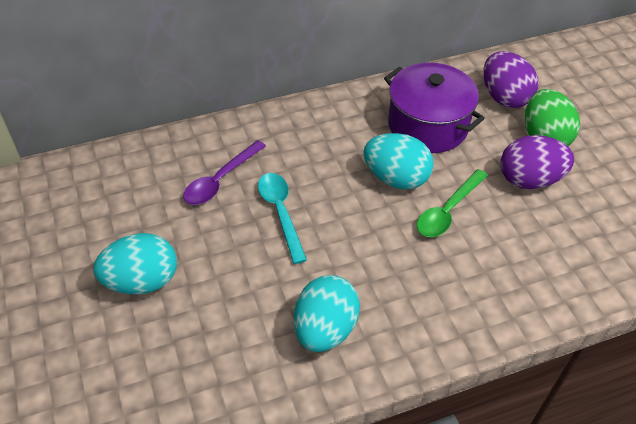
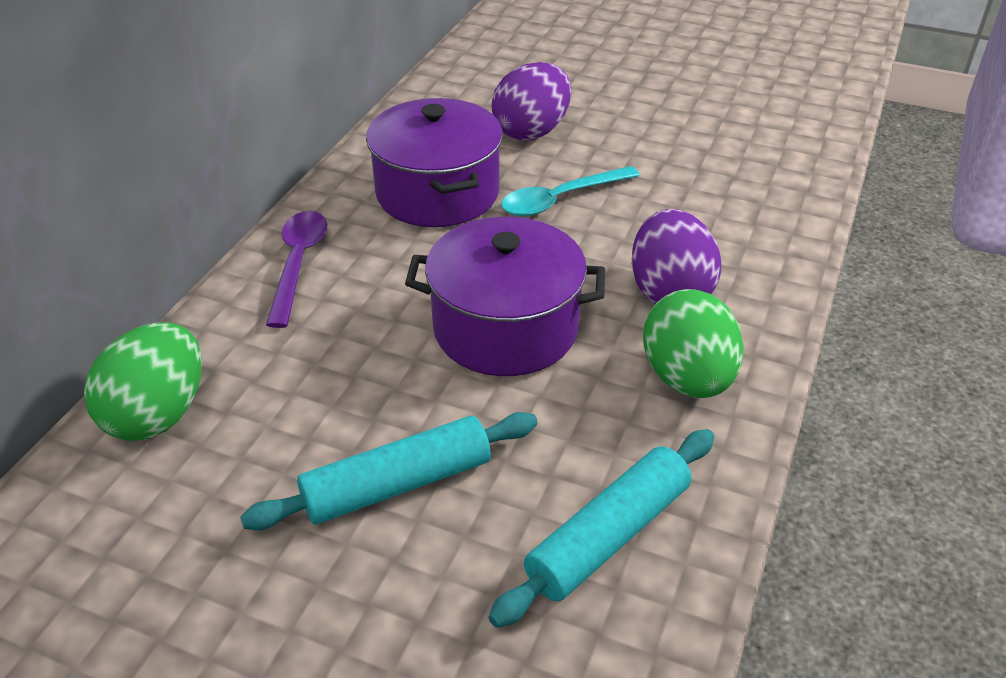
green egg: 1 -> 2
green spoon: 1 -> 0
purple pot: 1 -> 2
turquoise egg: 3 -> 0
turquoise rolling pin: 0 -> 2

